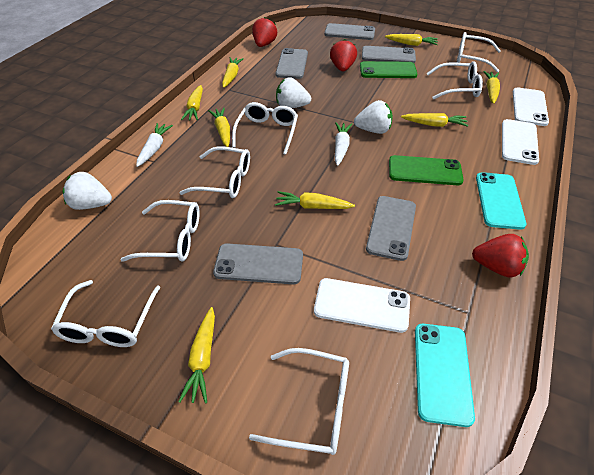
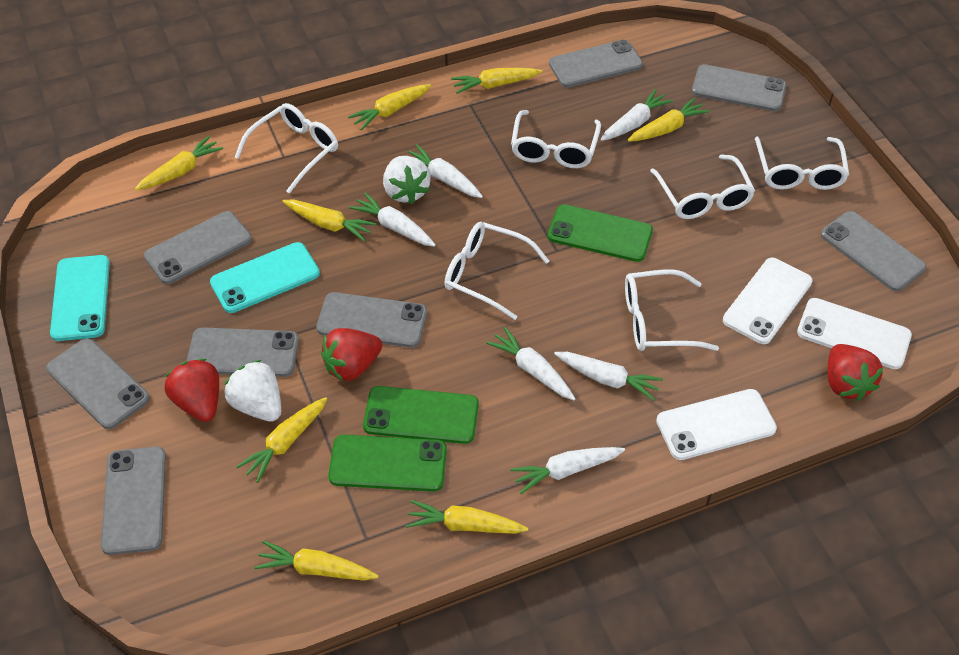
green phone: 2 -> 3
grey phone: 5 -> 8
white carrot: 2 -> 6
white glasses: 7 -> 6
white strawberry: 3 -> 2

